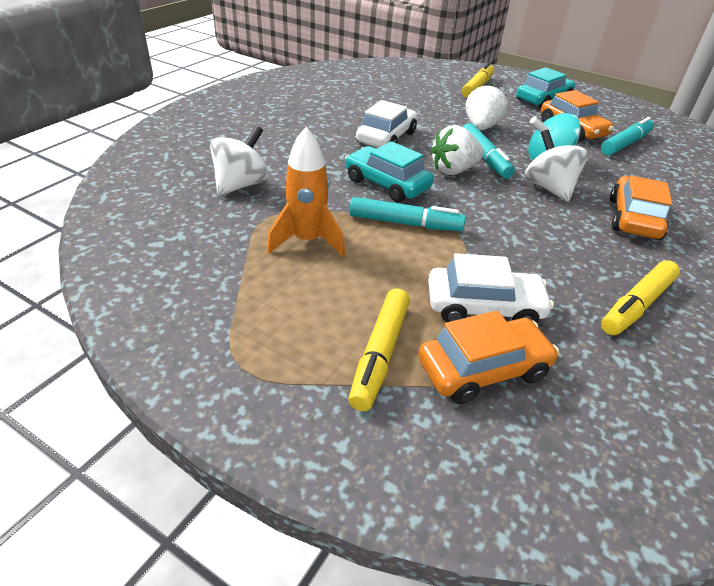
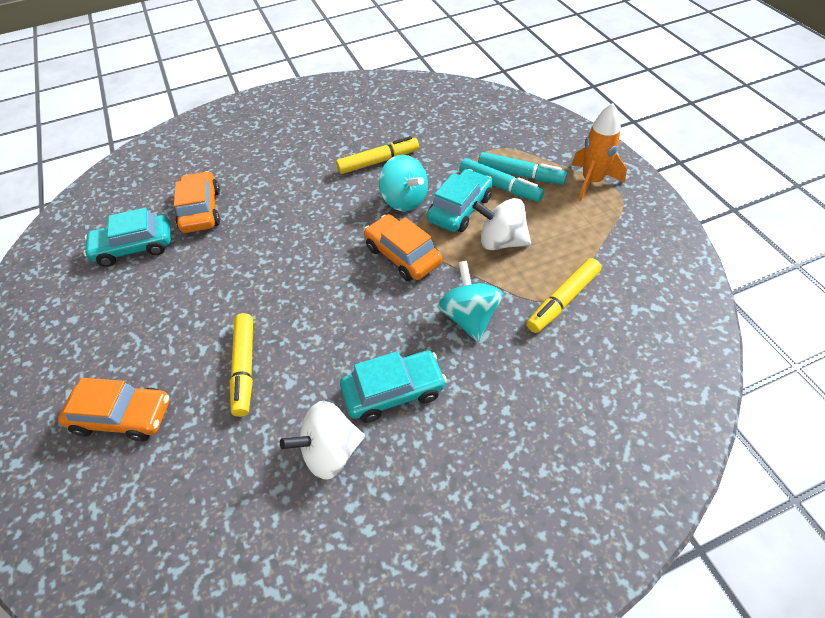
turquoise car: 2 -> 3
turquoise marker: 3 -> 2
turquoise spinning top: 1 -> 2
white car: 2 -> 0
white strawberry: 2 -> 0

